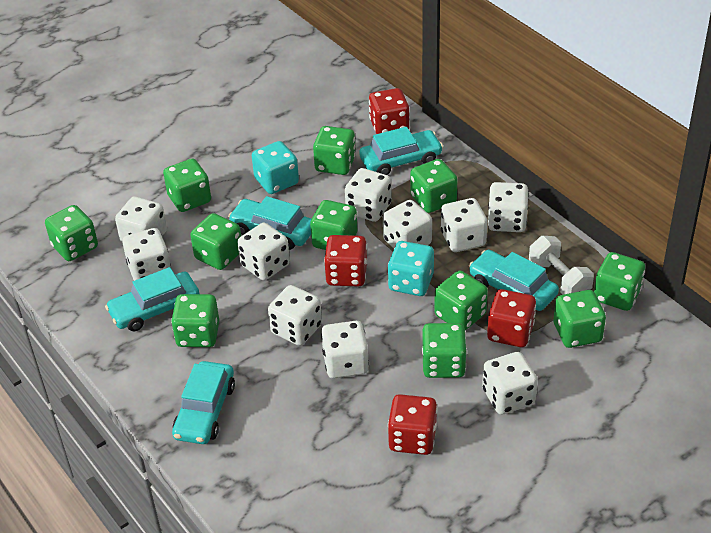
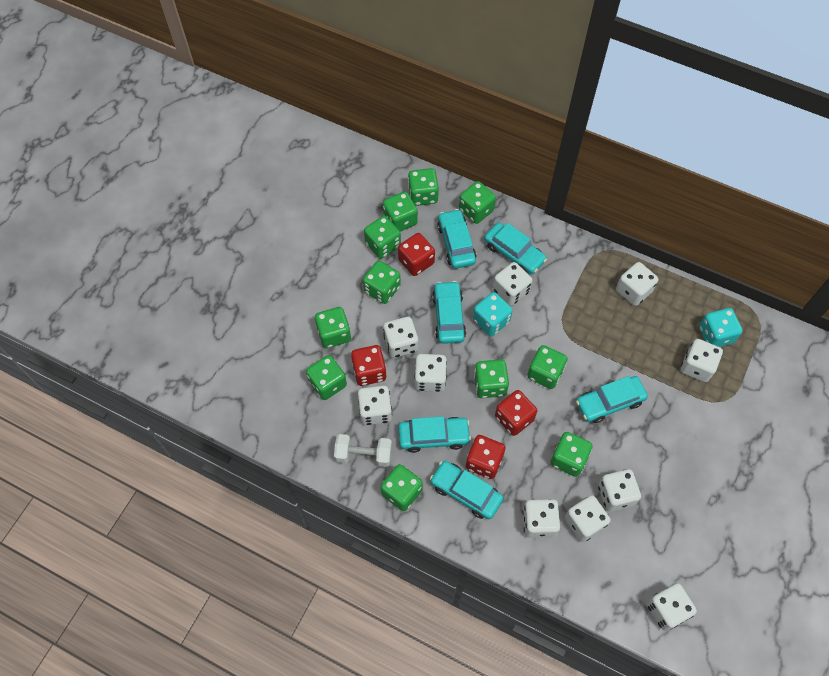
turquoise car: 5 -> 6

